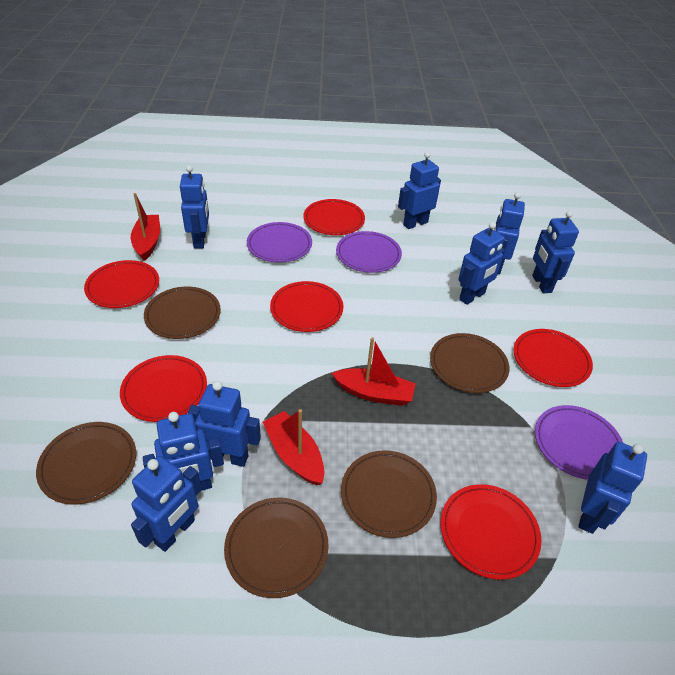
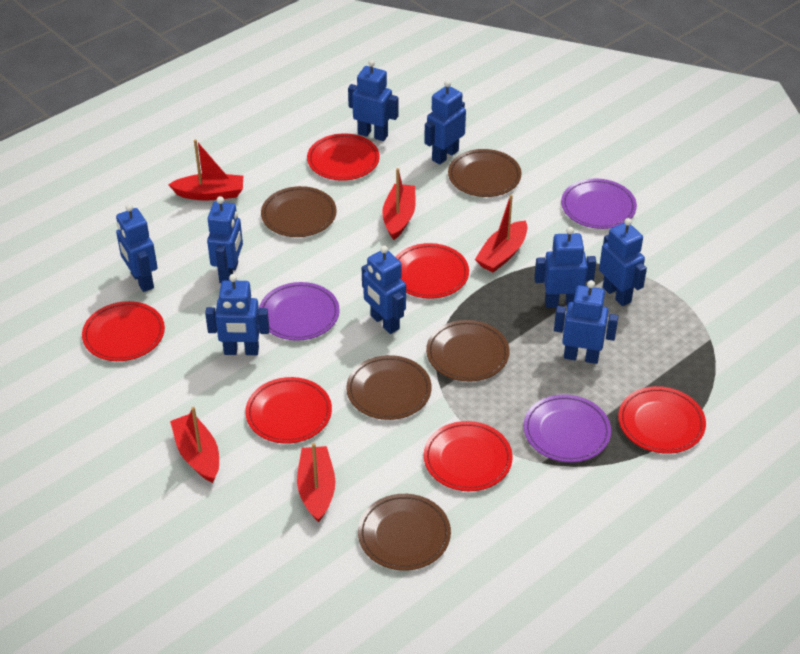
red boat: 3 -> 5

